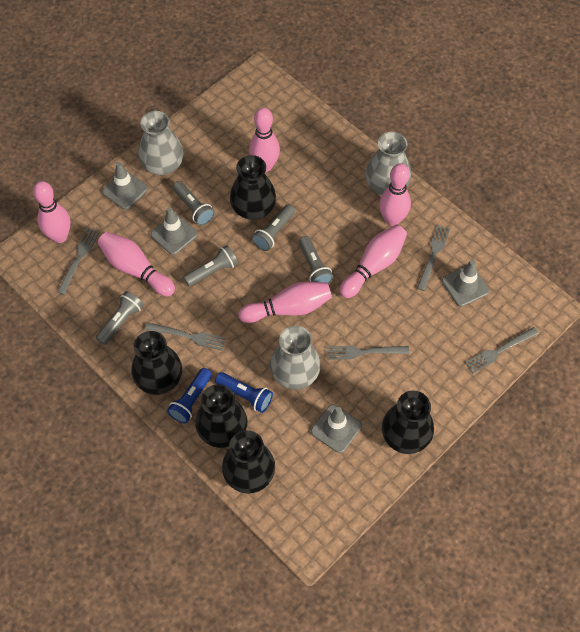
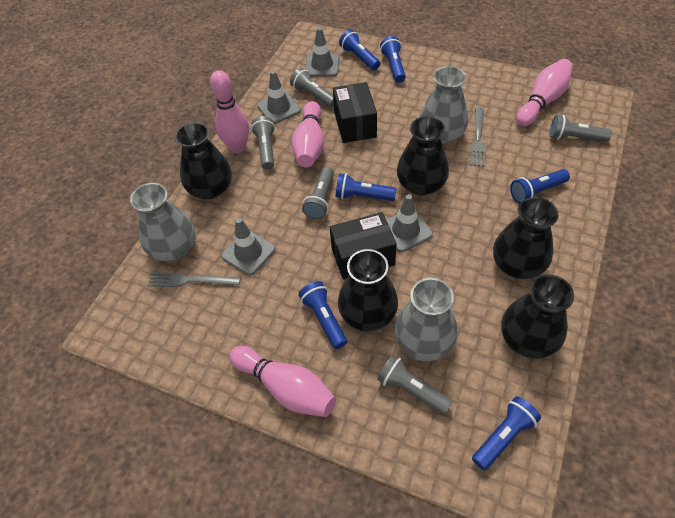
black box: 0 -> 2
blue flashlight: 2 -> 6
grey fork: 5 -> 2
pink bowling pin: 6 -> 4

